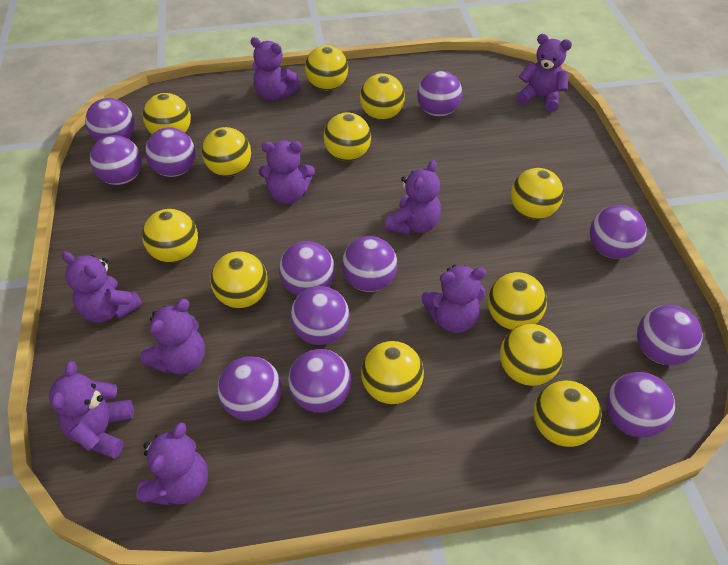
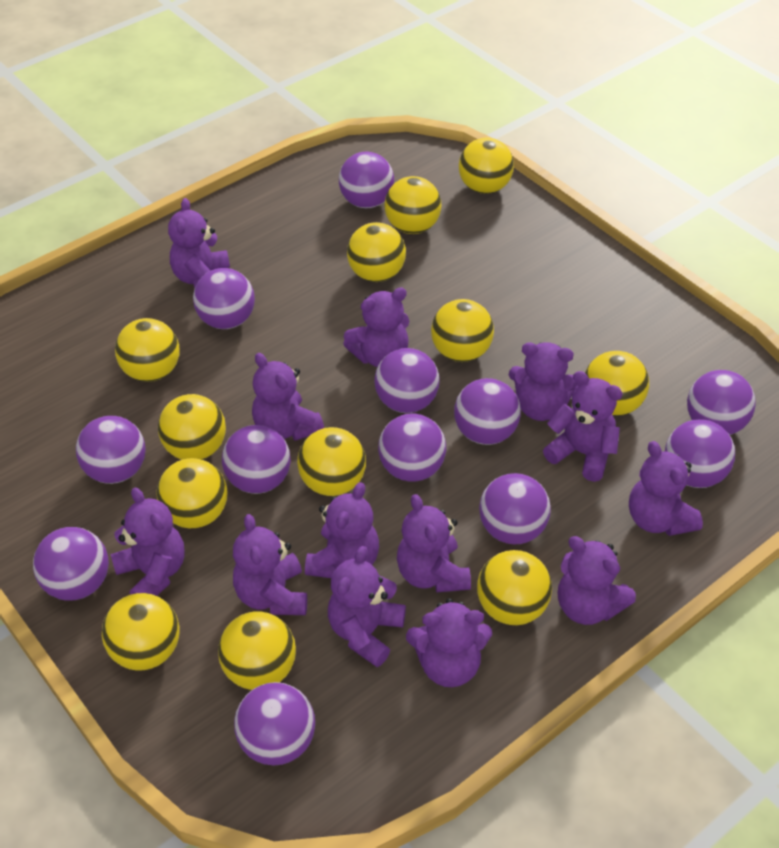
purple teddy bear: 9 -> 13

